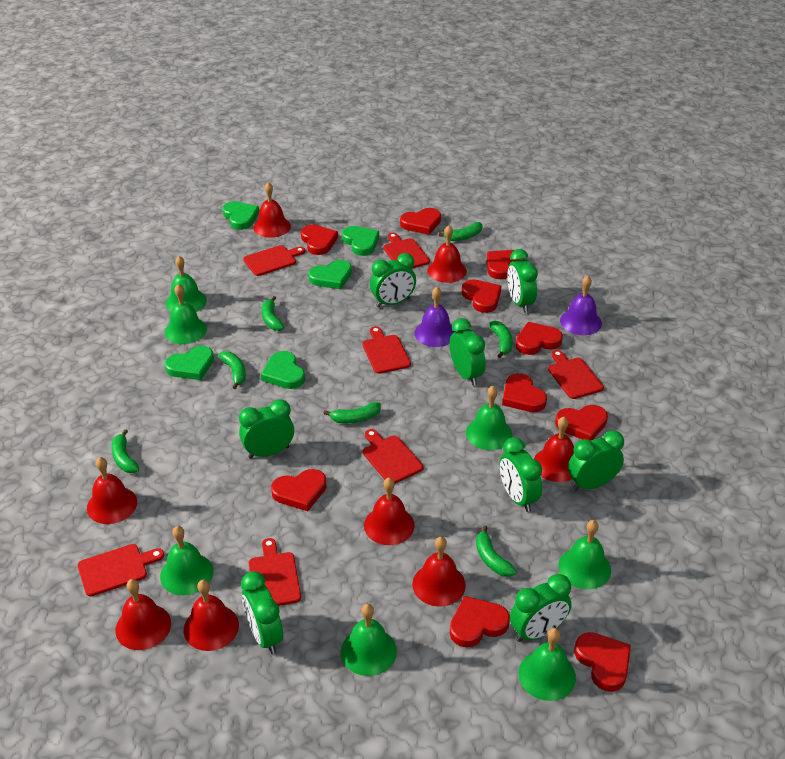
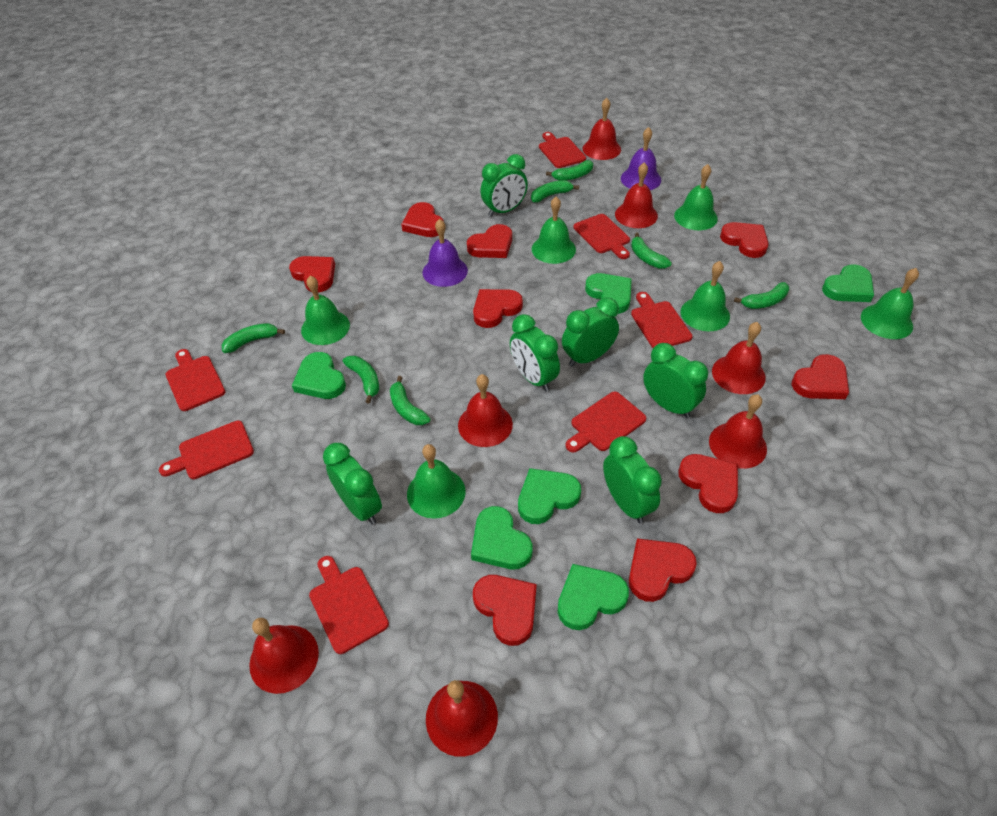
green bell: 7 -> 6
green clock: 8 -> 6
green heart: 5 -> 6
red bell: 8 -> 7
red heart: 10 -> 9

